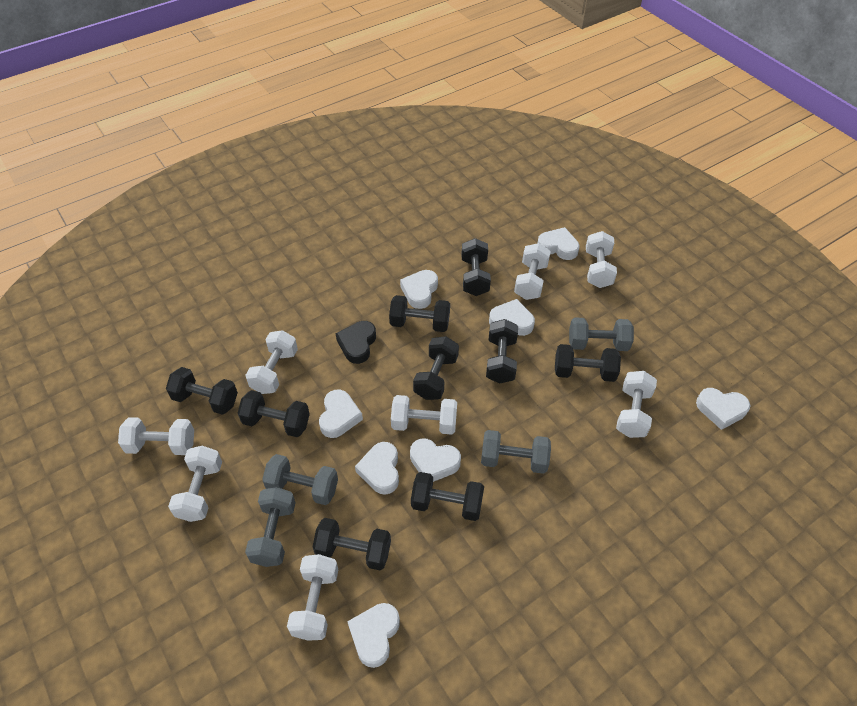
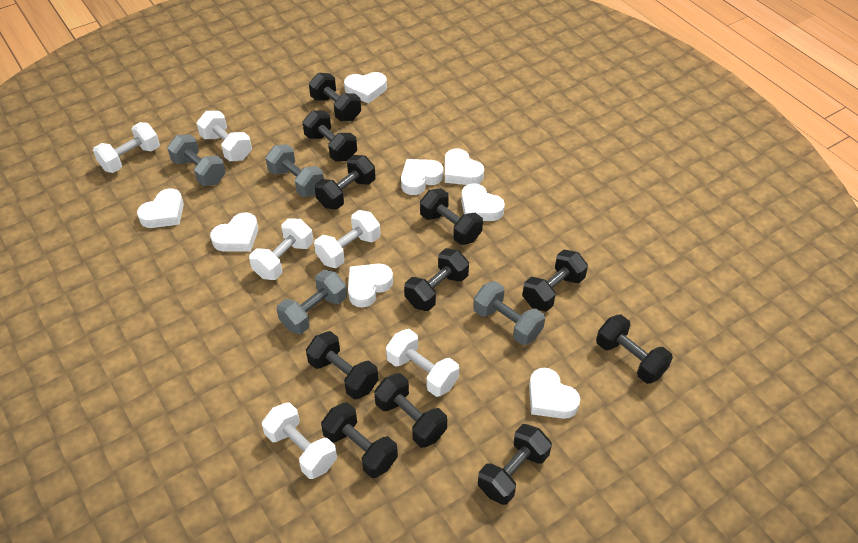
black dumbbell: 9 -> 11
black heart: 1 -> 0
white dumbbell: 8 -> 6

